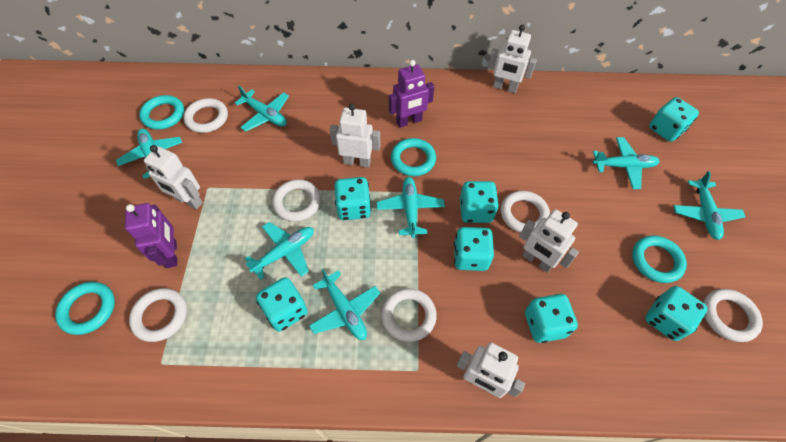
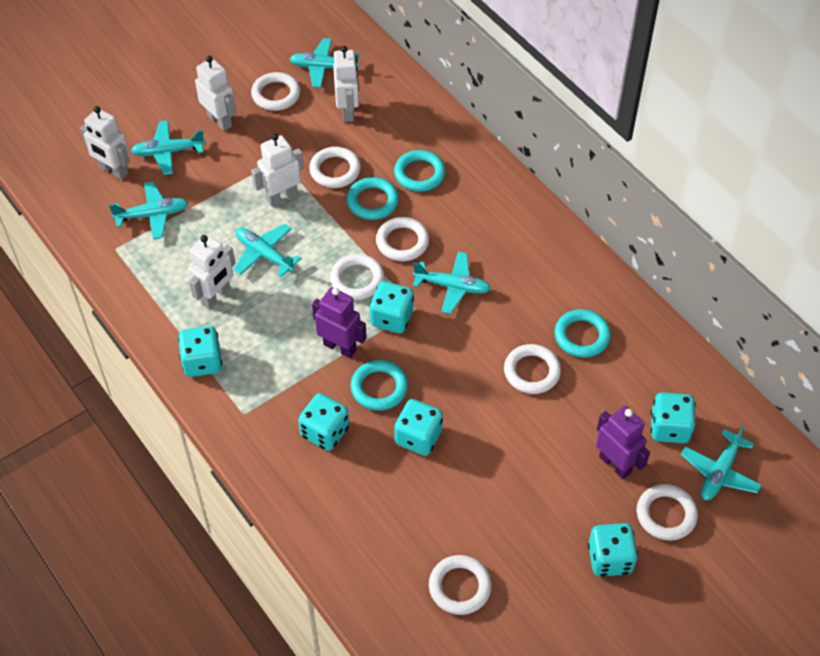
turquoise dice: 7 -> 6
turquoise plane: 7 -> 6
white ring: 6 -> 7

